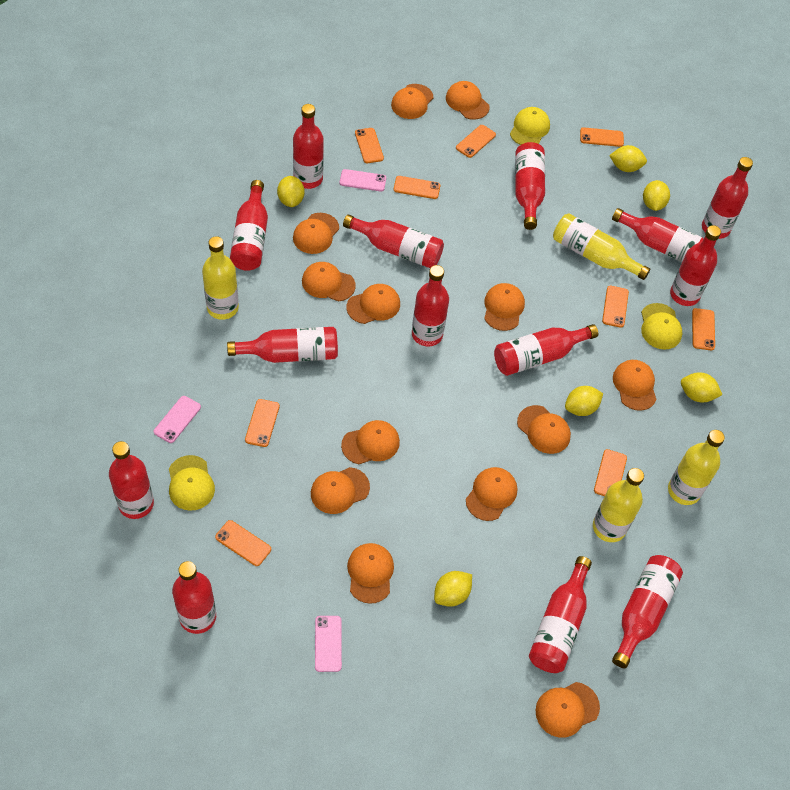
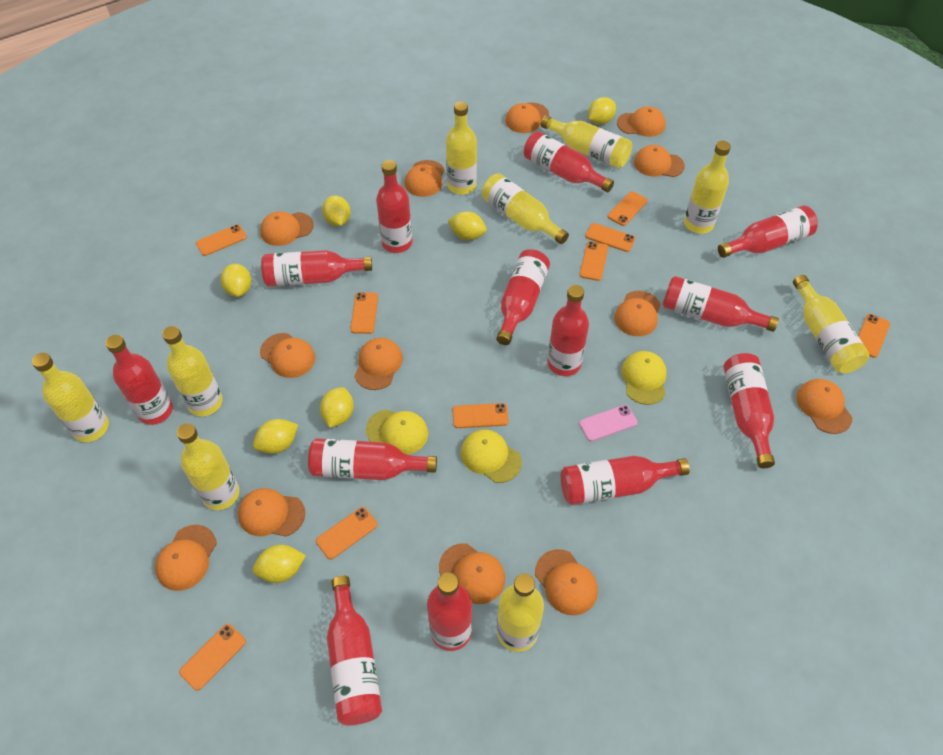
pink phone: 3 -> 1
red bottle: 14 -> 13
yellow bottle: 4 -> 9
yellow lemon: 6 -> 7

